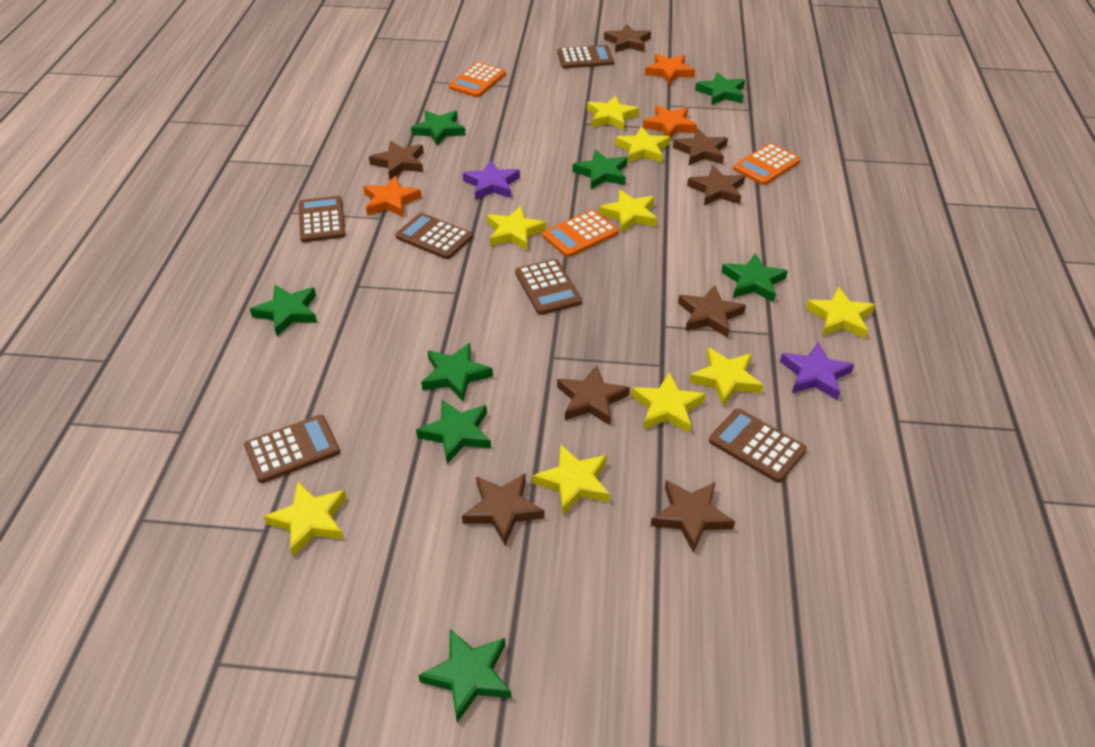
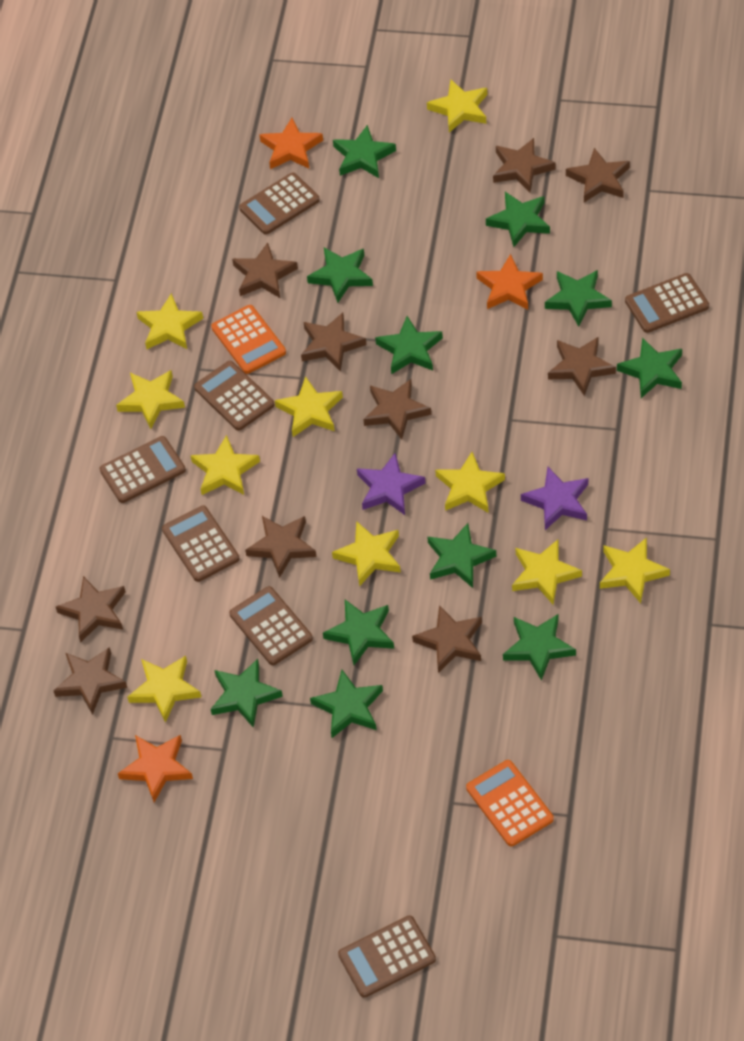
brown calculator: 6 -> 7
brown star: 8 -> 10
green star: 8 -> 11
orange calculator: 3 -> 2
yellow star: 9 -> 10

